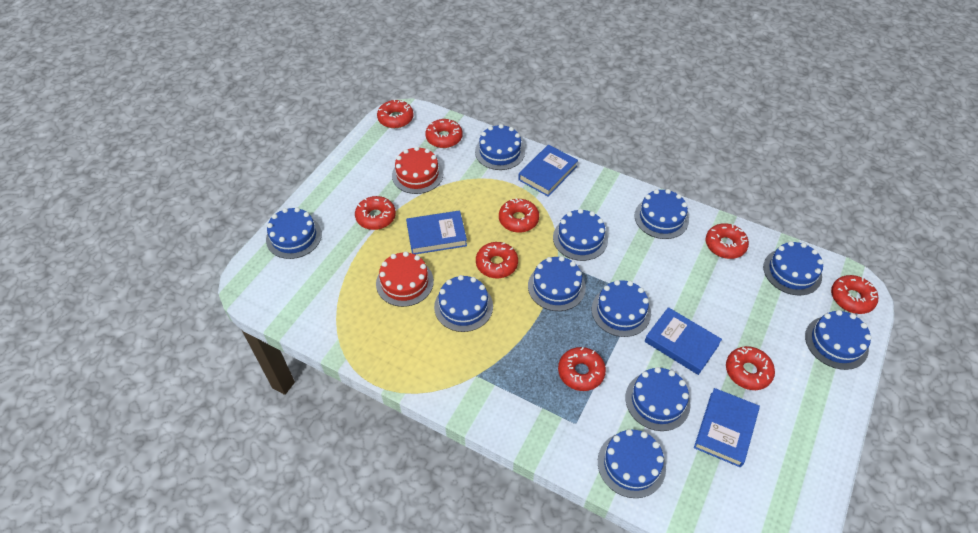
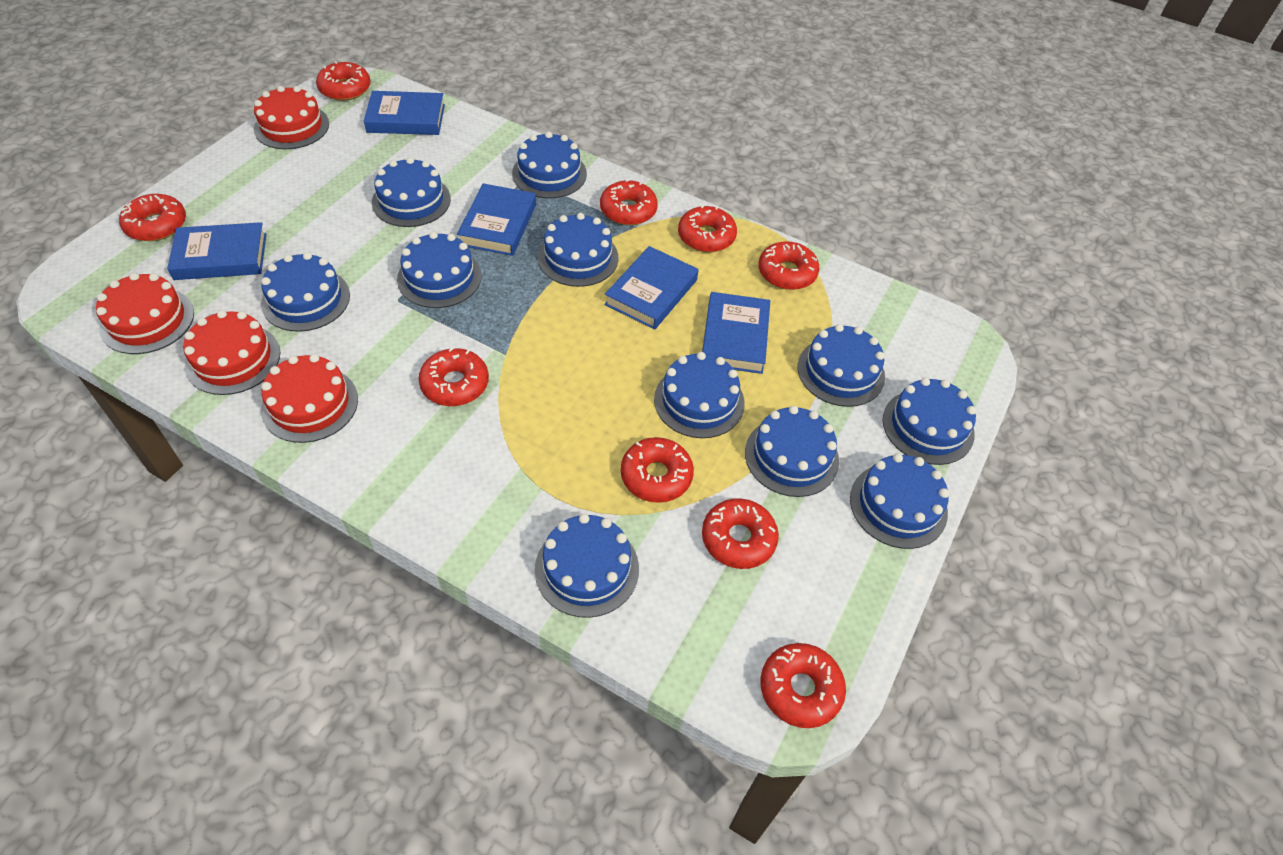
blue book: 4 -> 5
red cake: 2 -> 4

